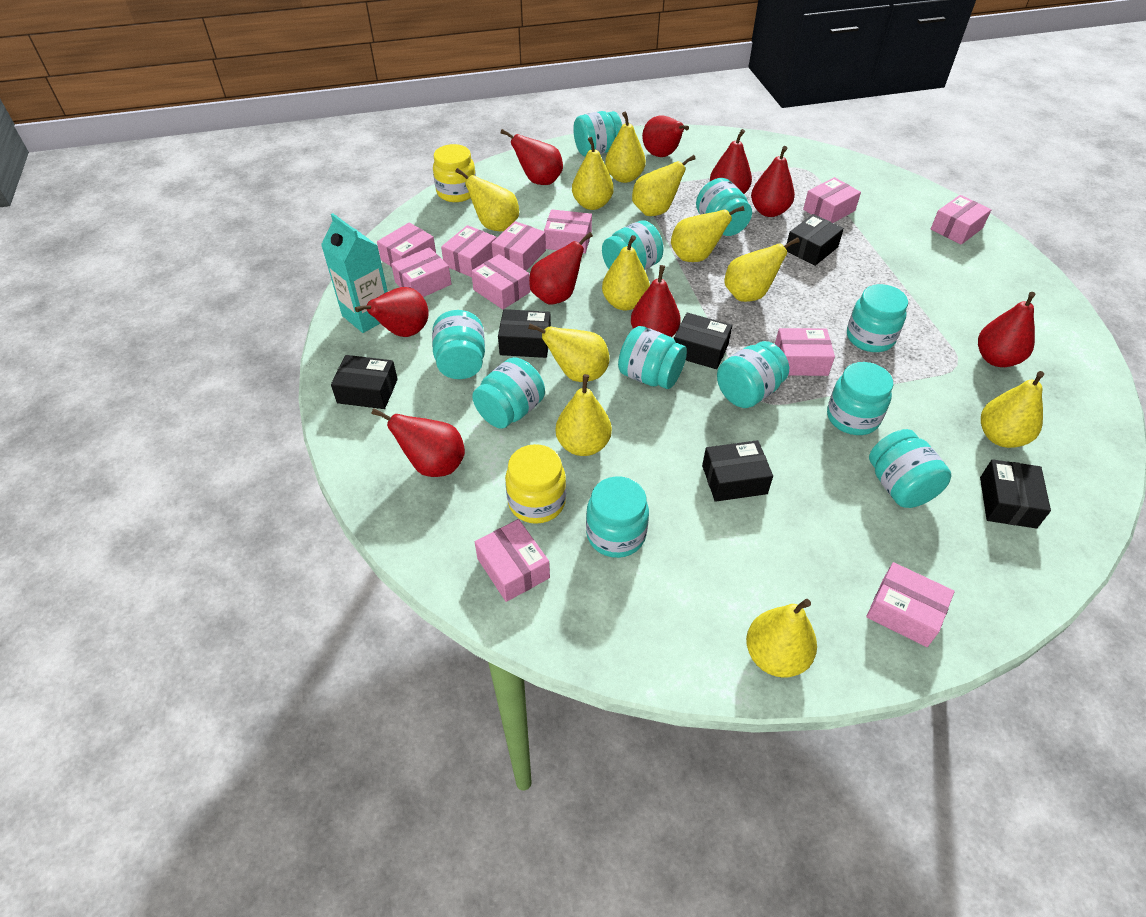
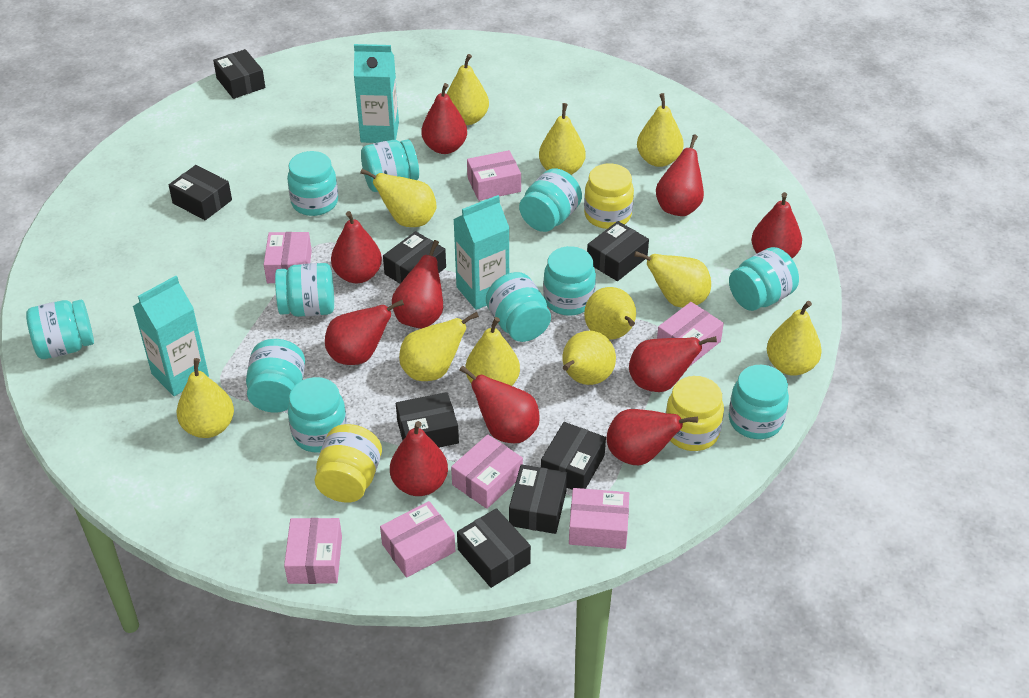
black box: 6 -> 8
pink box: 11 -> 7
red pear: 9 -> 10
turquoise carton: 1 -> 3
yellow jar: 2 -> 3

